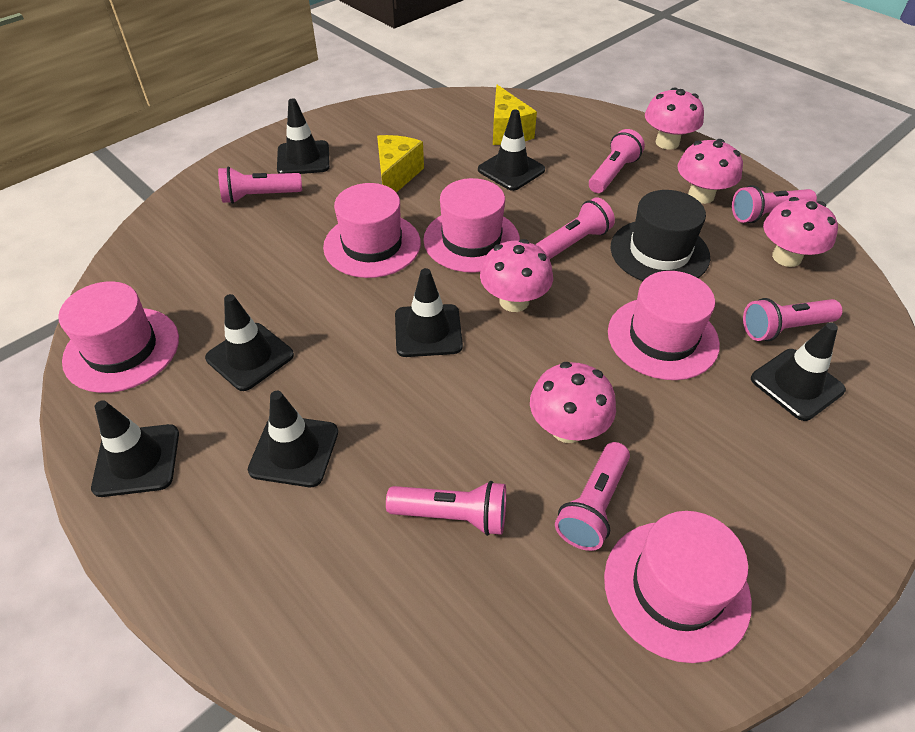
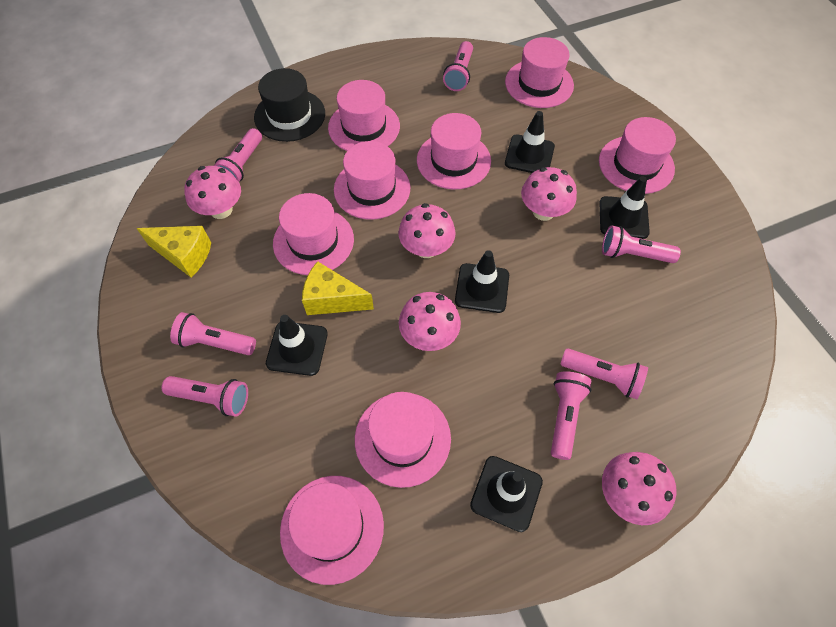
black traffic cone: 7 -> 5
pink hat: 5 -> 8

